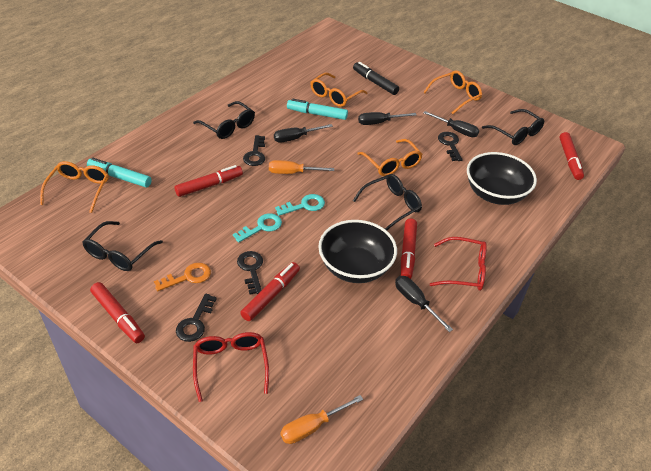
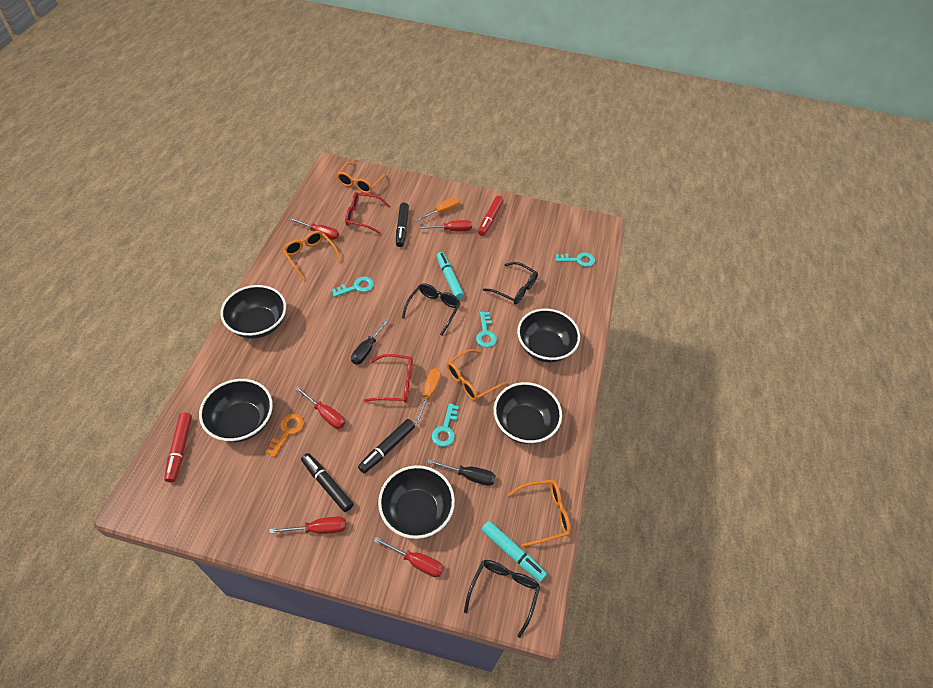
black bowl: 2 -> 5
black glasses: 4 -> 3
black key: 4 -> 0
black marker: 1 -> 3
black screwdriver: 4 -> 2
red marker: 5 -> 2
red screwdriver: 0 -> 5
turquoise key: 2 -> 4

